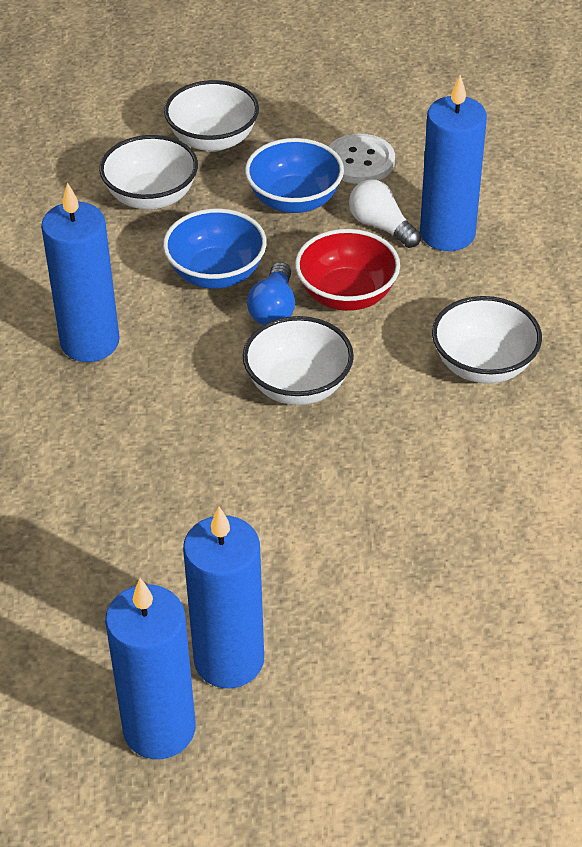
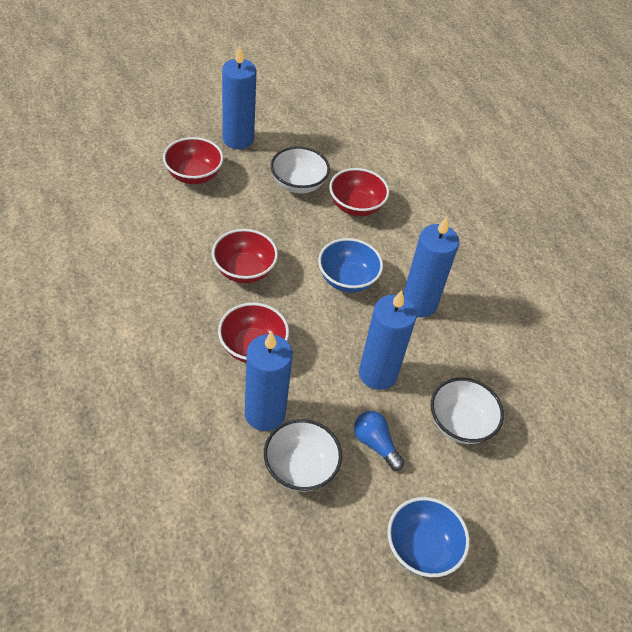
red bowl: 1 -> 4
white bowl: 4 -> 3
white button: 1 -> 0
white light bulb: 1 -> 0

